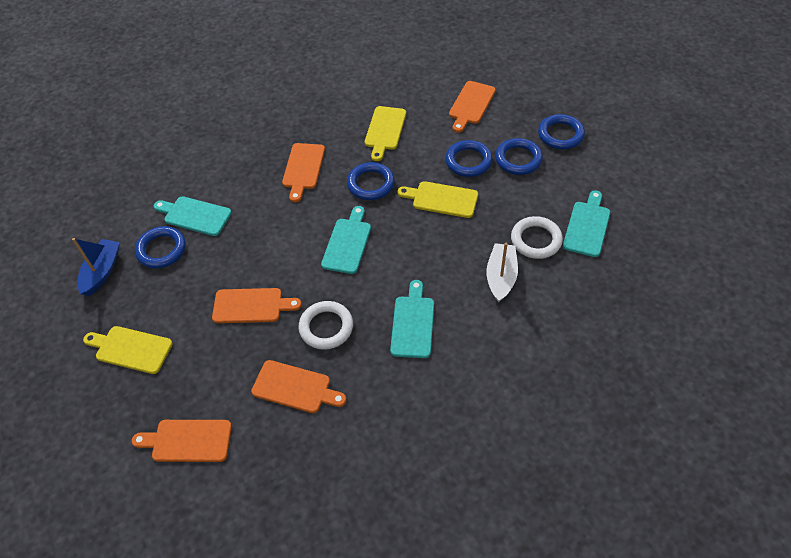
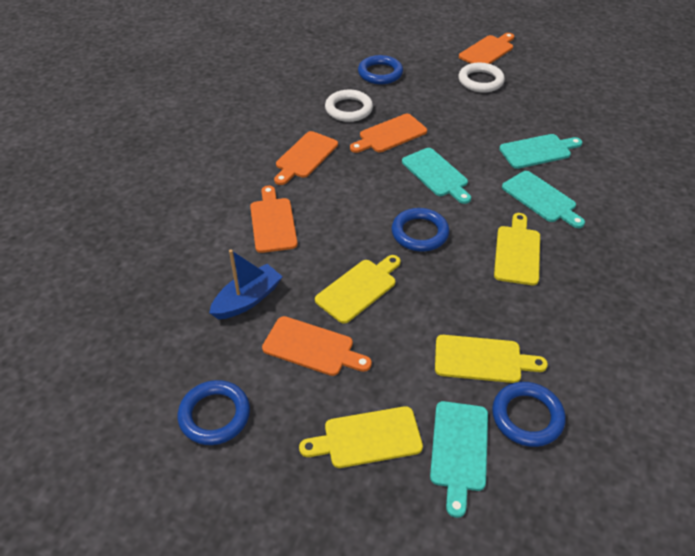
blue ring: 5 -> 4
white boat: 1 -> 0
yellow cutting board: 3 -> 4

